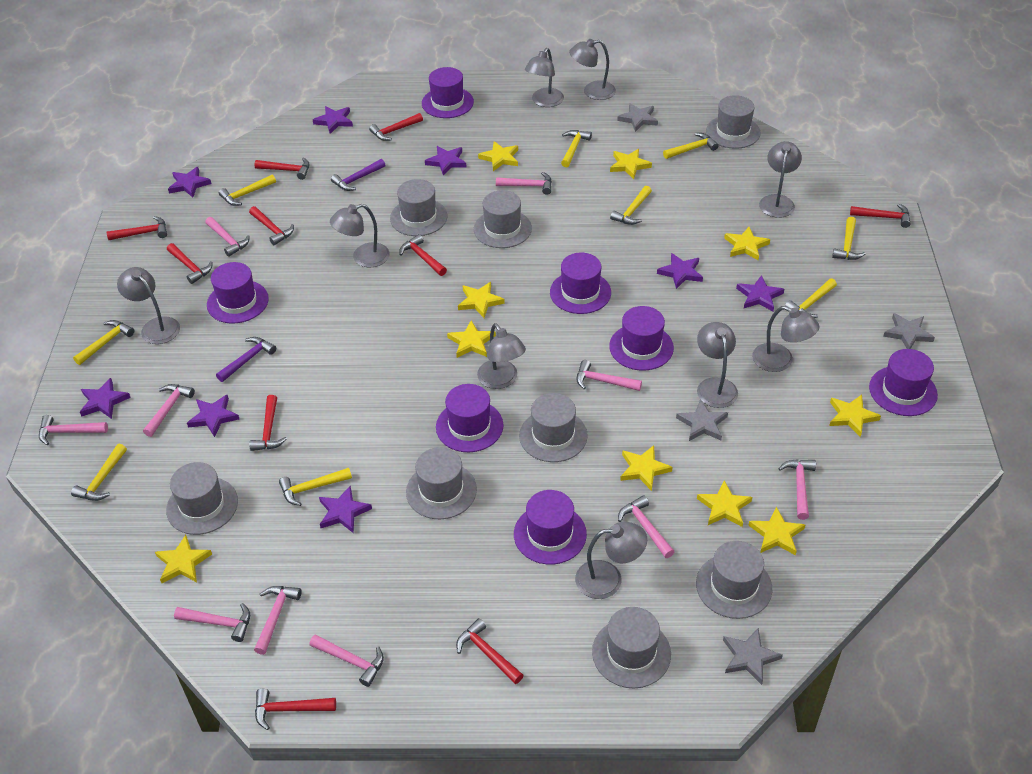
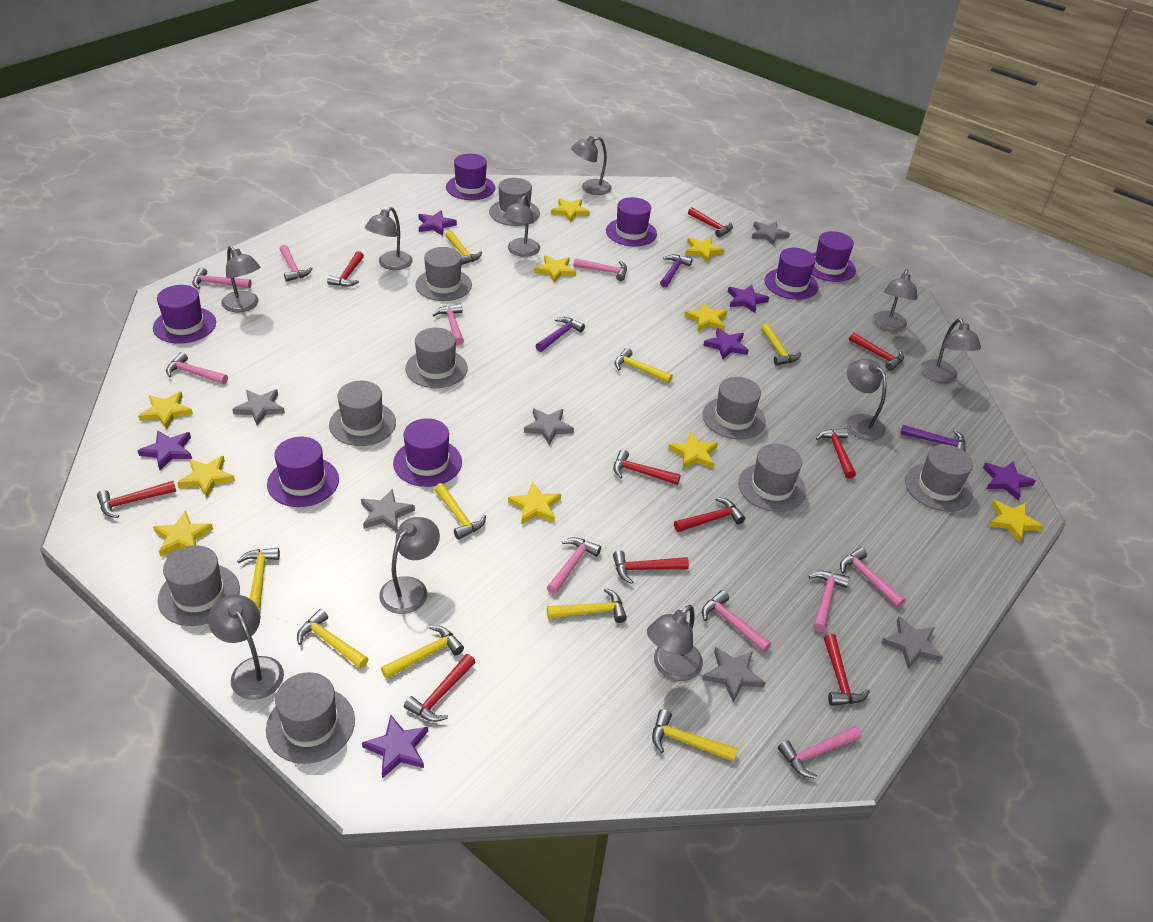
grey hat: 8 -> 9
grey lamp: 9 -> 10
grey star: 4 -> 6
purple hammer: 2 -> 3
purple star: 8 -> 6

